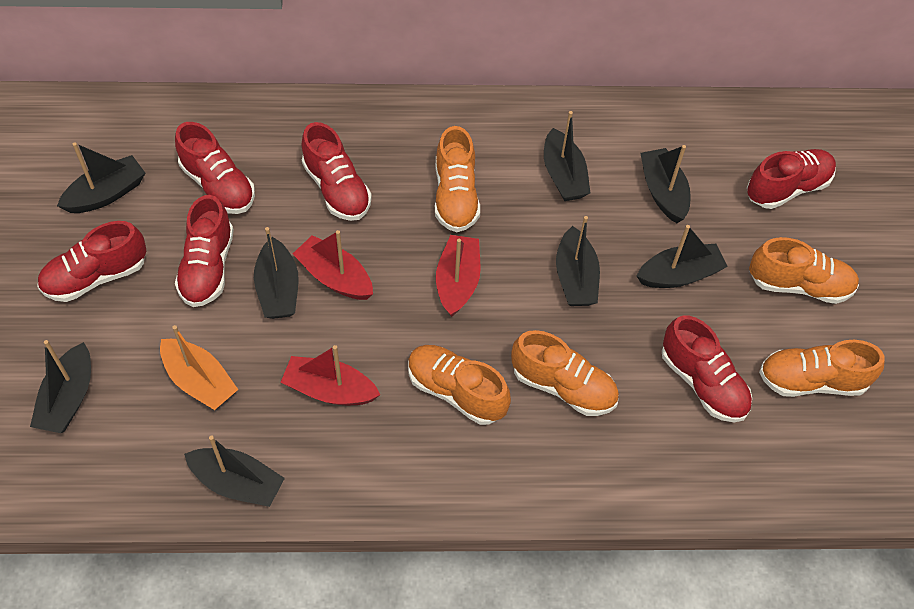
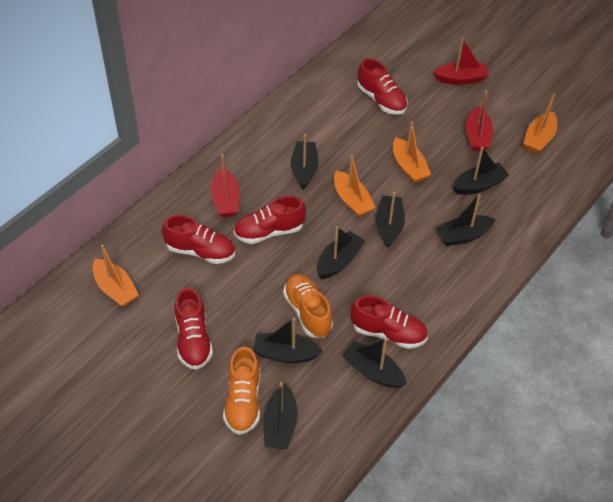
orange boat: 1 -> 4
orange shoe: 5 -> 2
red shoe: 6 -> 5

